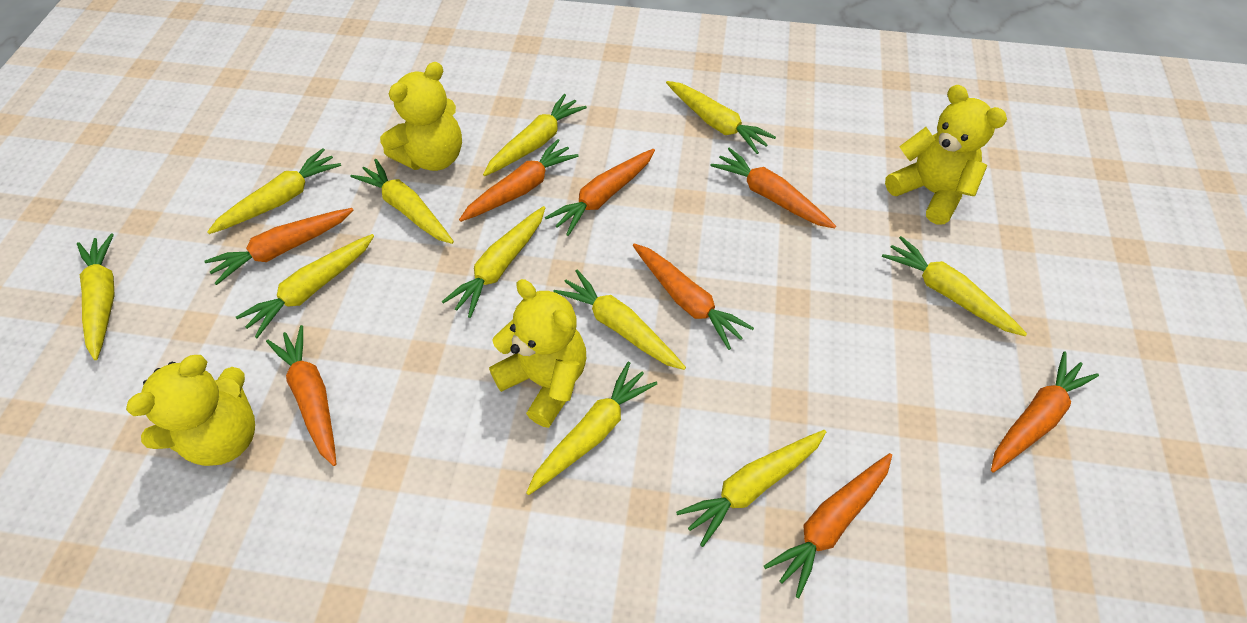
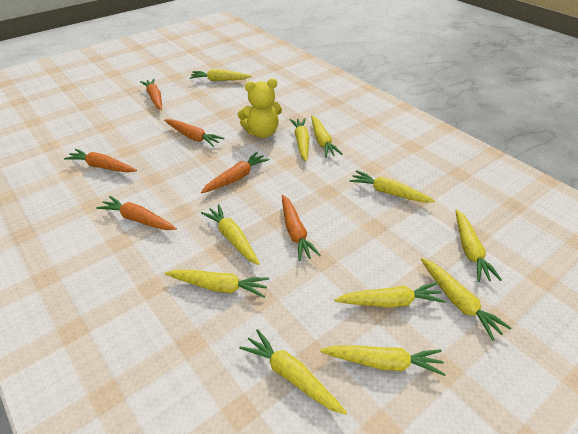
orange carrot: 8 -> 6
yellow teddy bear: 4 -> 1

